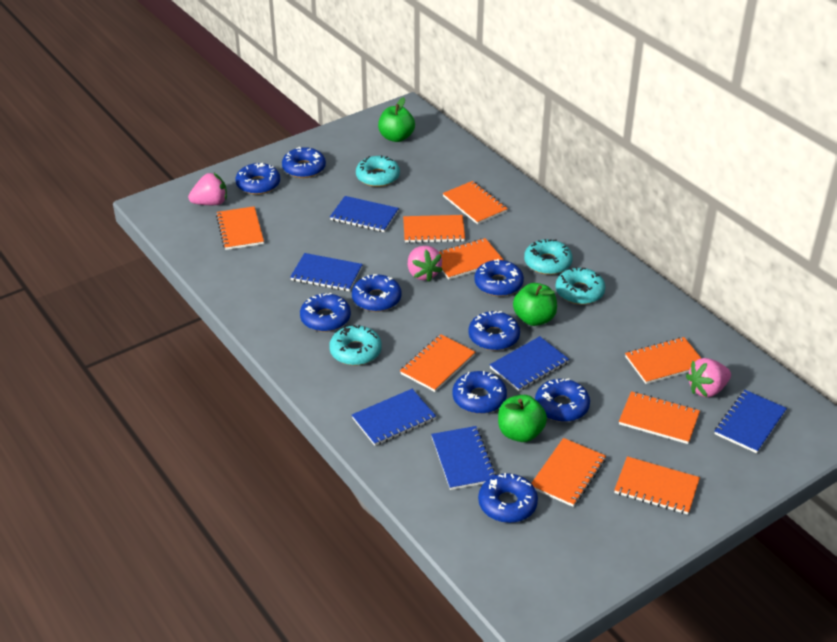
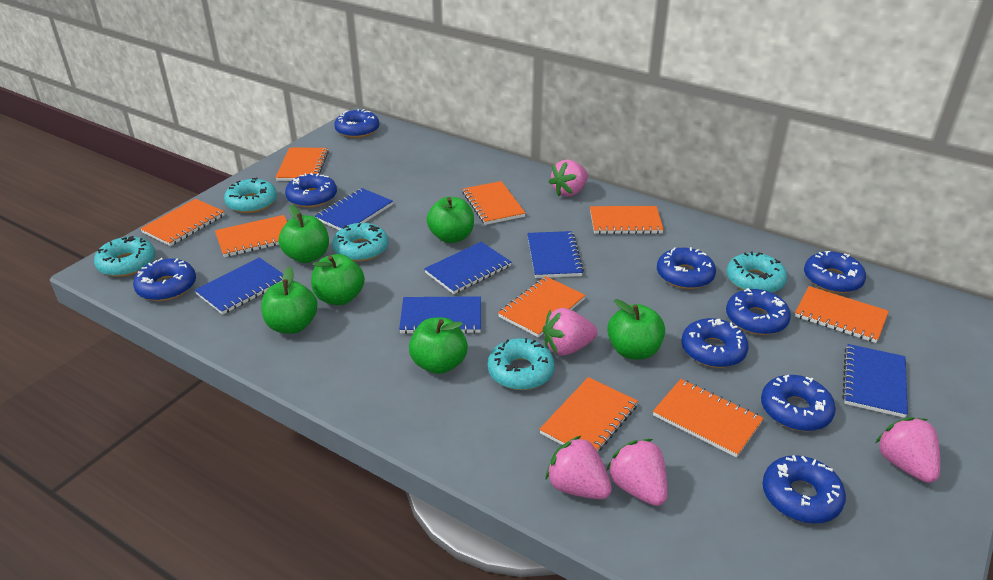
green apple: 3 -> 6
pink strawberry: 3 -> 5
turquoise donut: 4 -> 5

